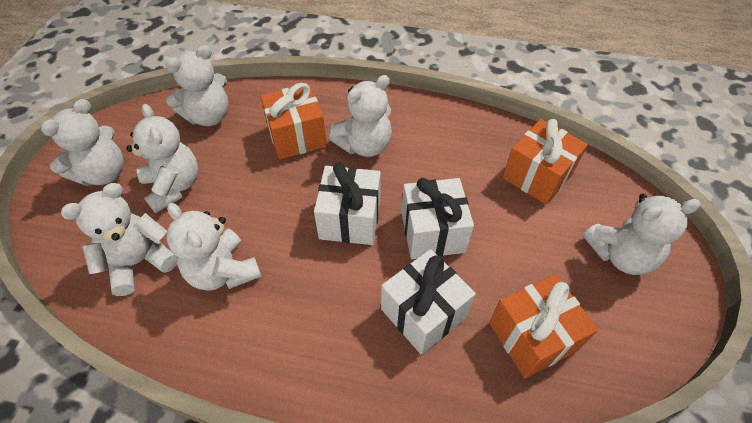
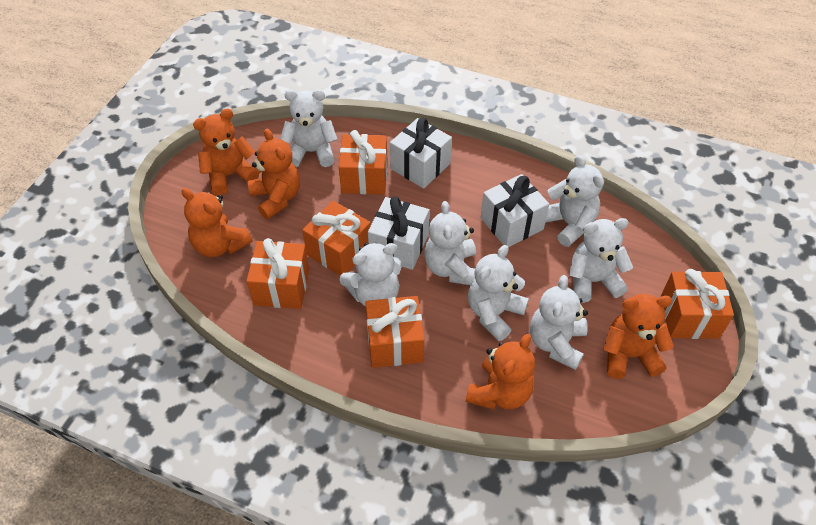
orange gift: 3 -> 5
orange teddy bear: 0 -> 5

